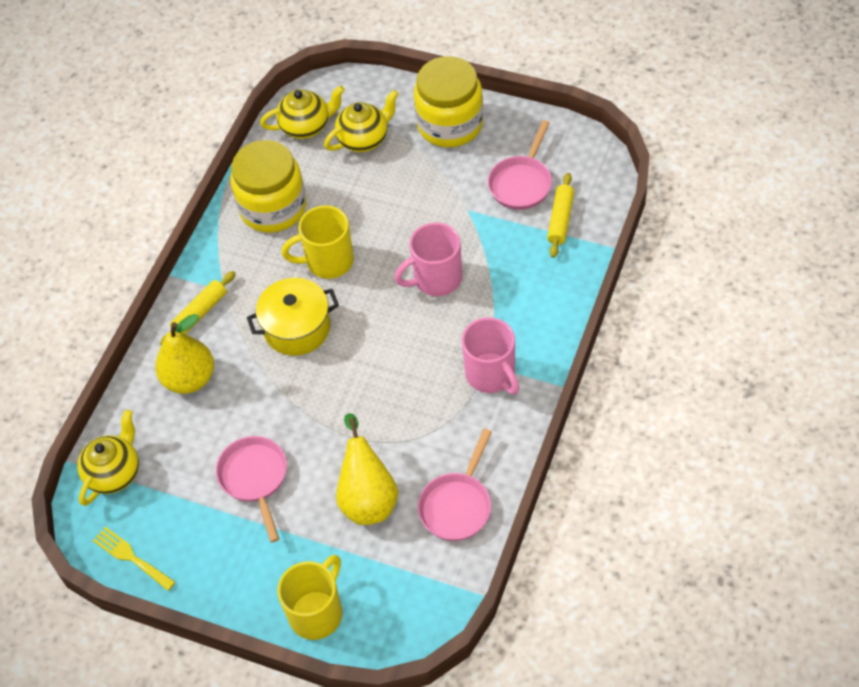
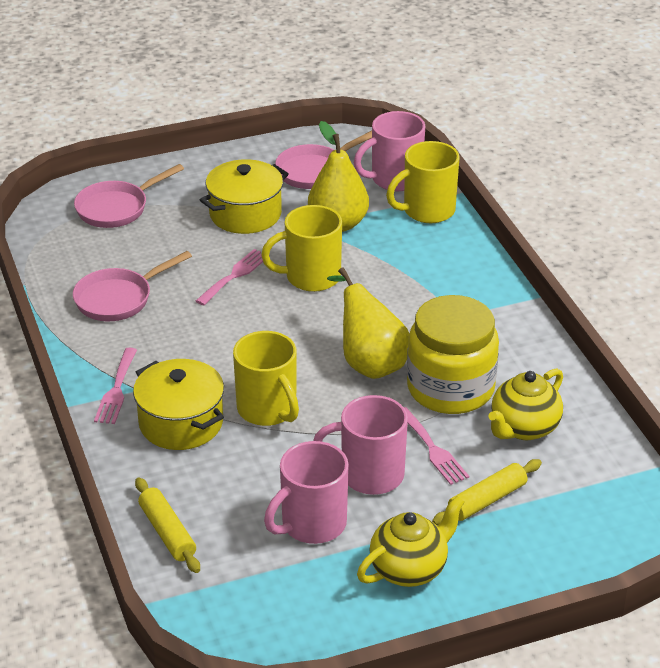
pink fork: 0 -> 3
pink mug: 2 -> 3
yellow fork: 1 -> 0
yellow jar: 2 -> 1
yellow mug: 2 -> 3
yellow pot: 1 -> 2
yellow teapot: 3 -> 2

